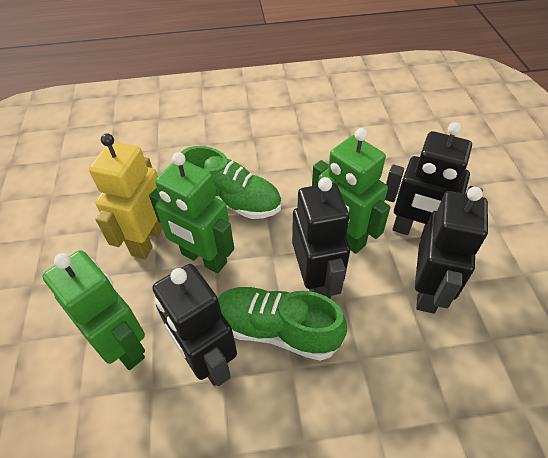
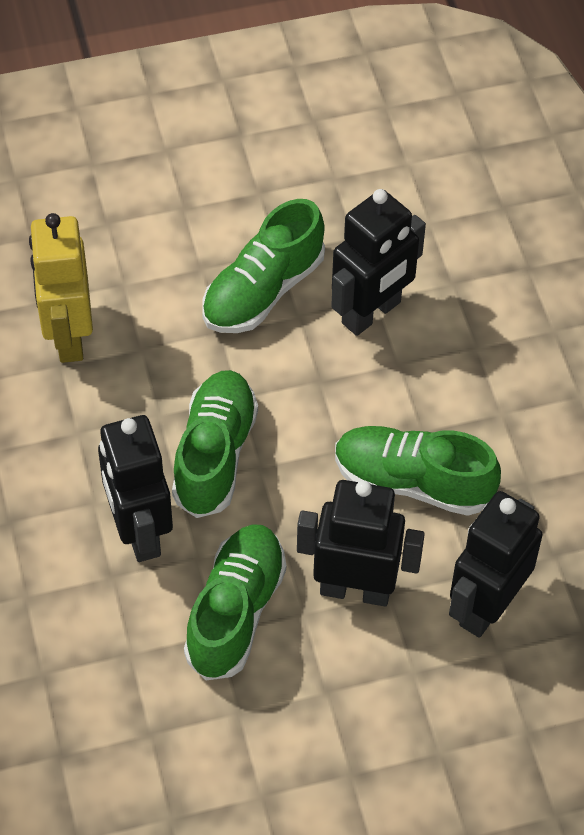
green robot: 3 -> 0
green shoe: 2 -> 4

